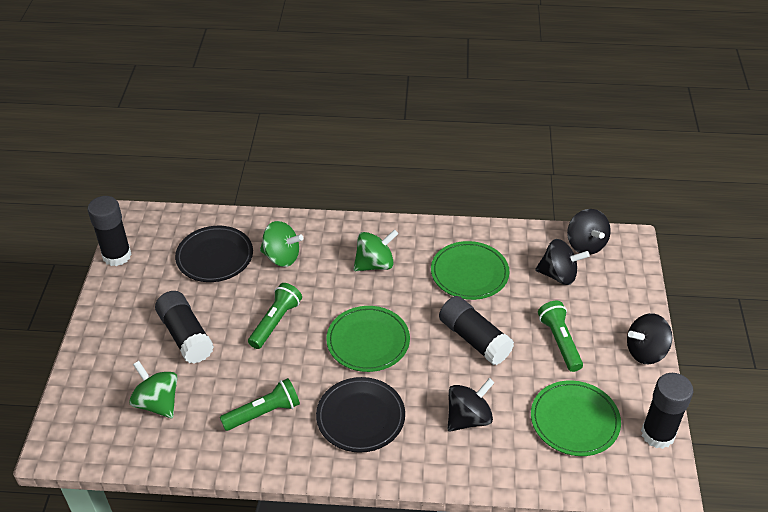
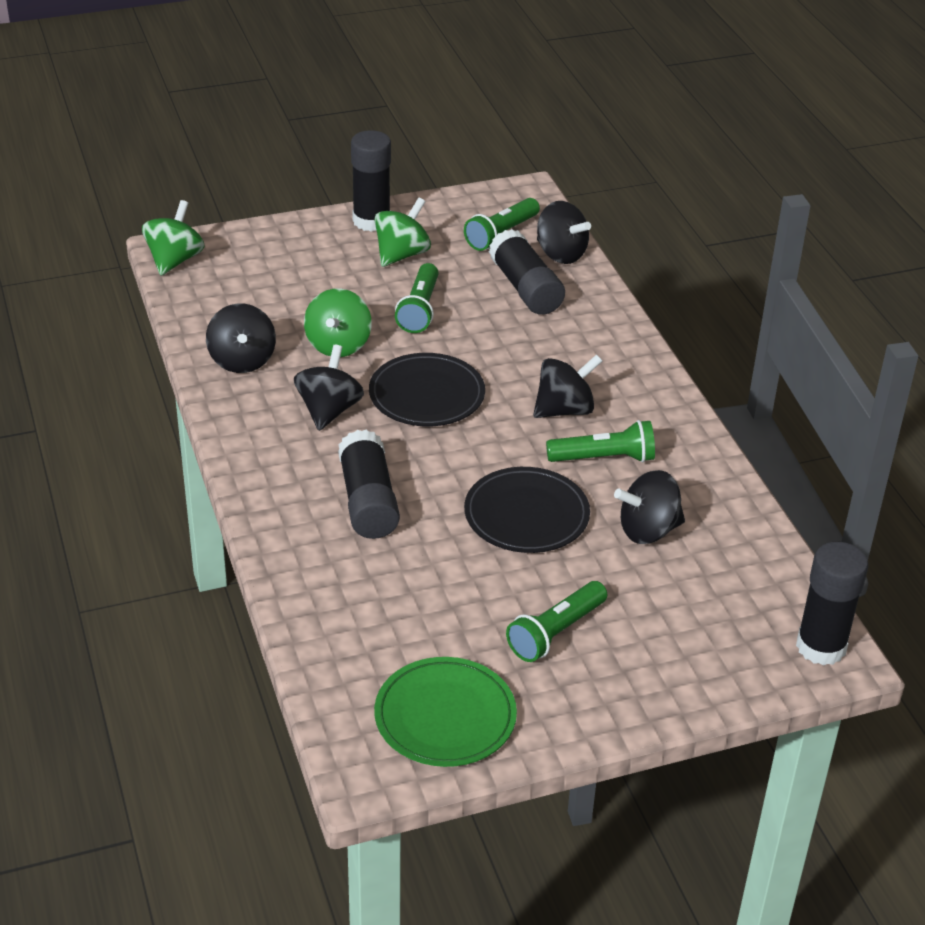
black spinning top: 4 -> 5
green flashlight: 3 -> 4
green plate: 3 -> 1

